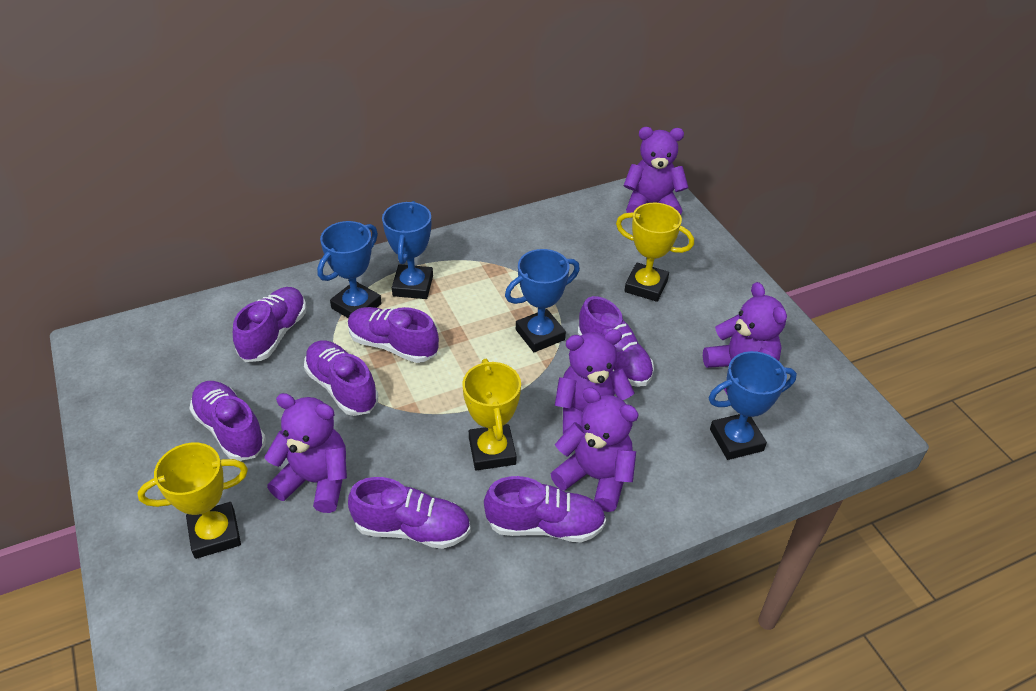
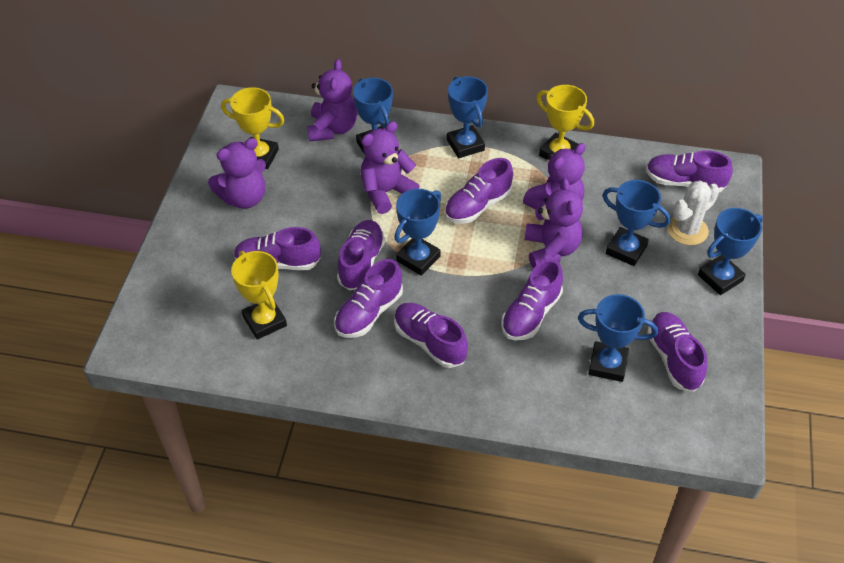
blue trophy: 4 -> 6
purple shoe: 7 -> 8
white cactus: 0 -> 1

